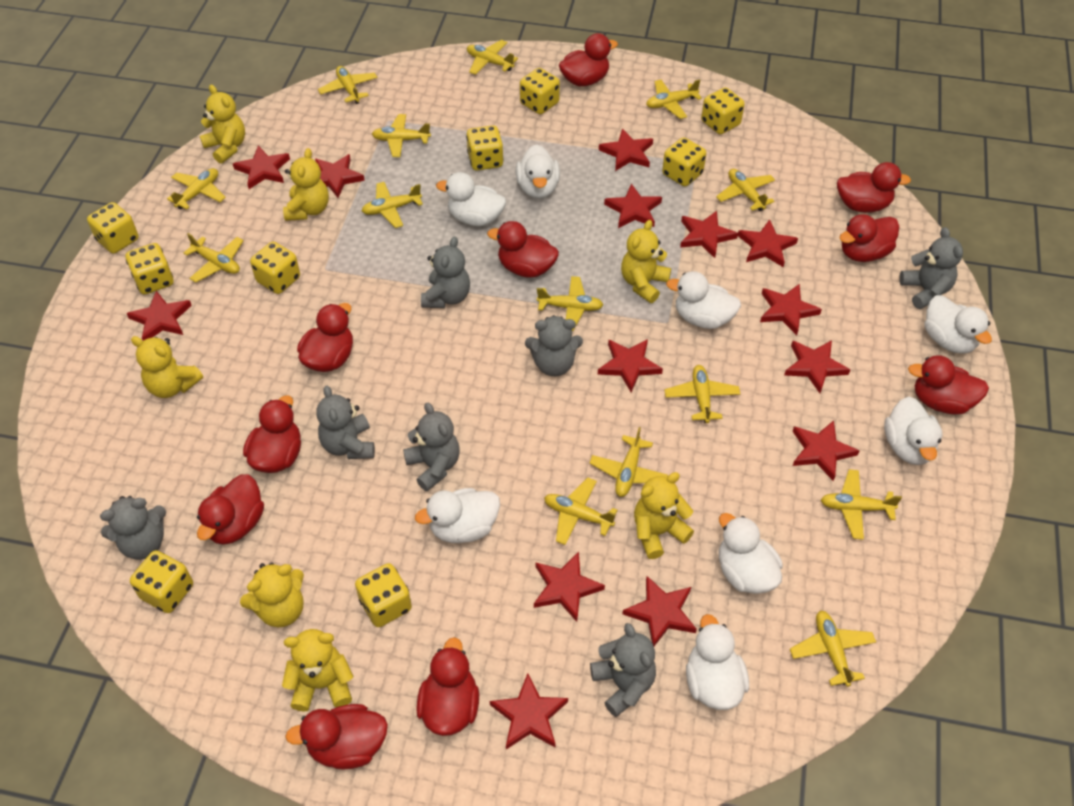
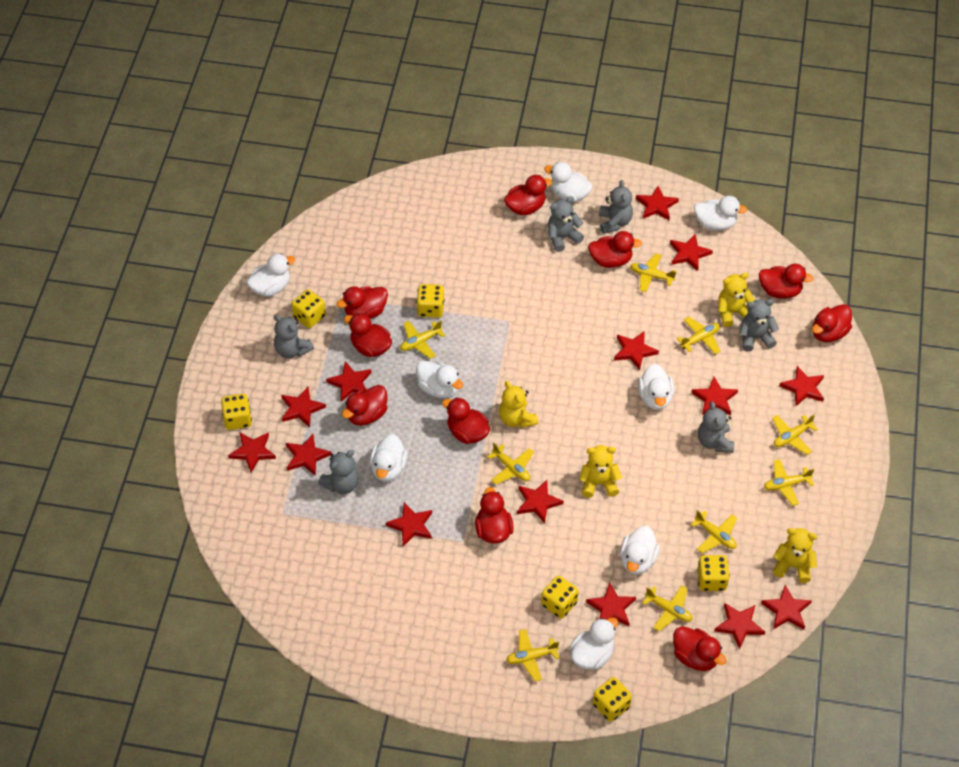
grey teddy bear: 7 -> 6
yellow dice: 9 -> 6
yellow plane: 14 -> 9
yellow teddy bear: 7 -> 4

